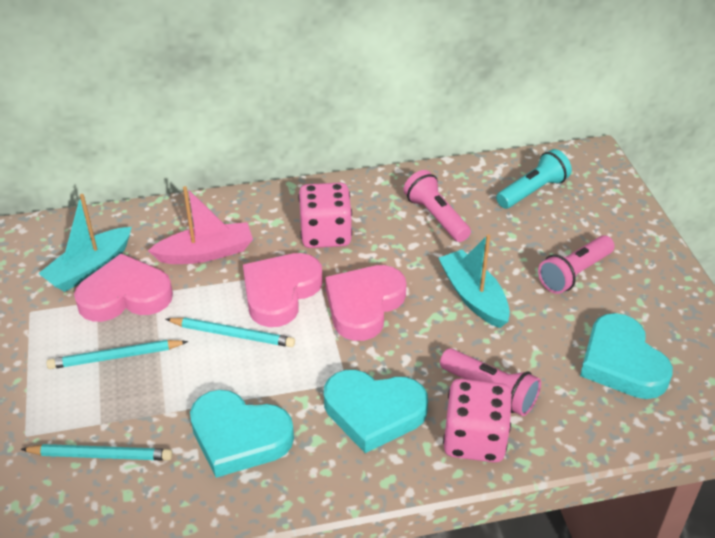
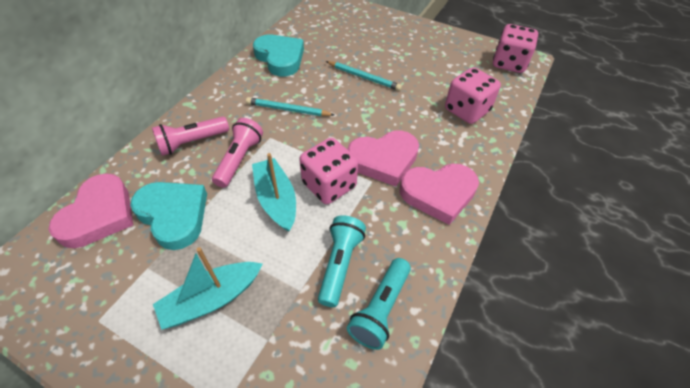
pink boat: 1 -> 0
pink dice: 2 -> 3
pink flashlight: 3 -> 2
turquoise flashlight: 1 -> 2
turquoise heart: 3 -> 2
turquoise pencil: 3 -> 2

